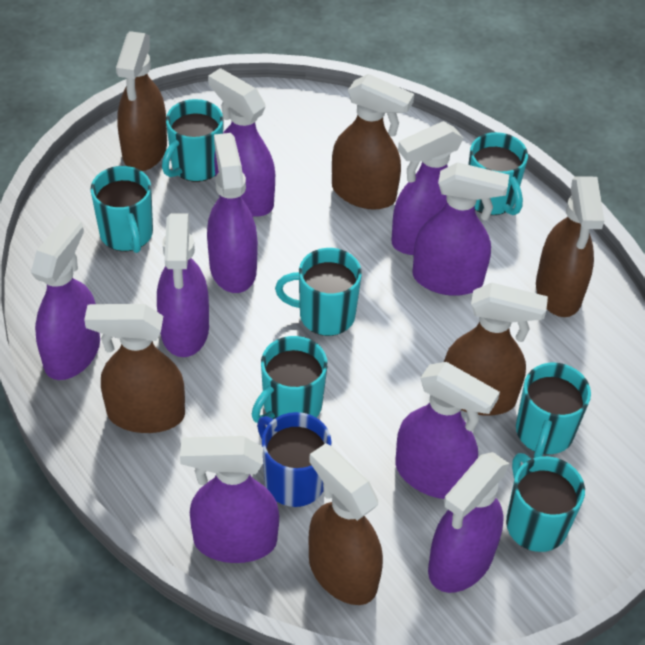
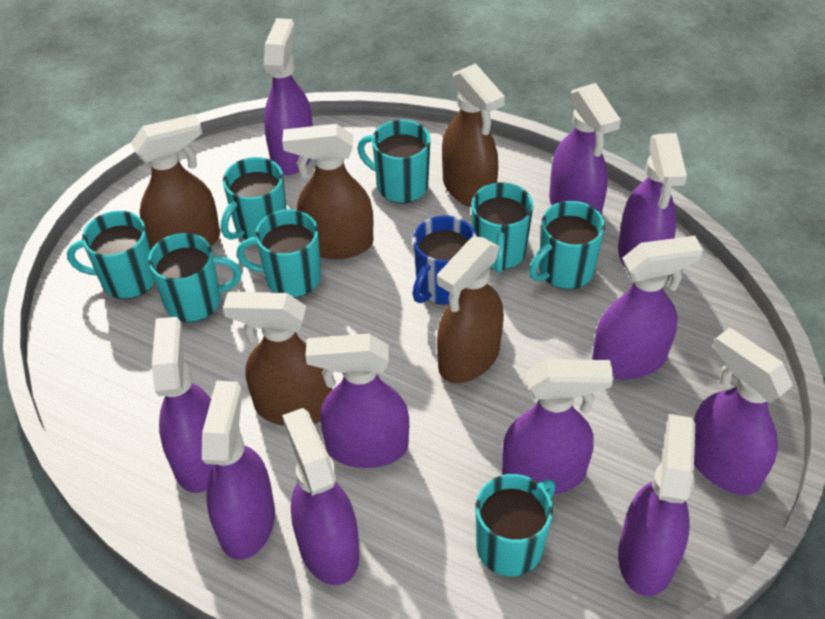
brown spray bottle: 6 -> 5
purple spray bottle: 9 -> 11
turquoise mug: 7 -> 8

